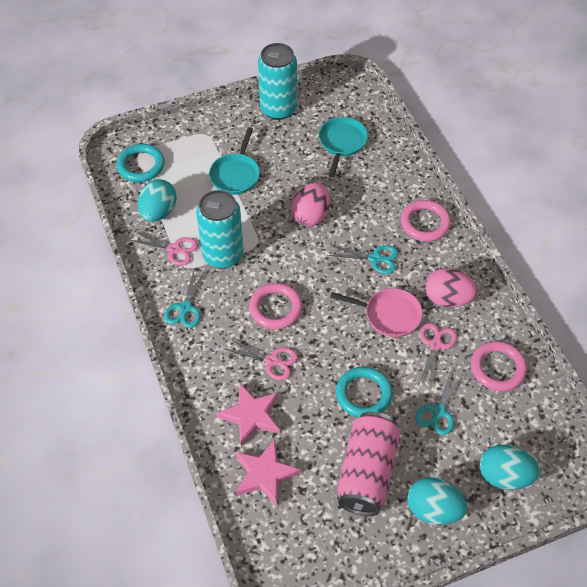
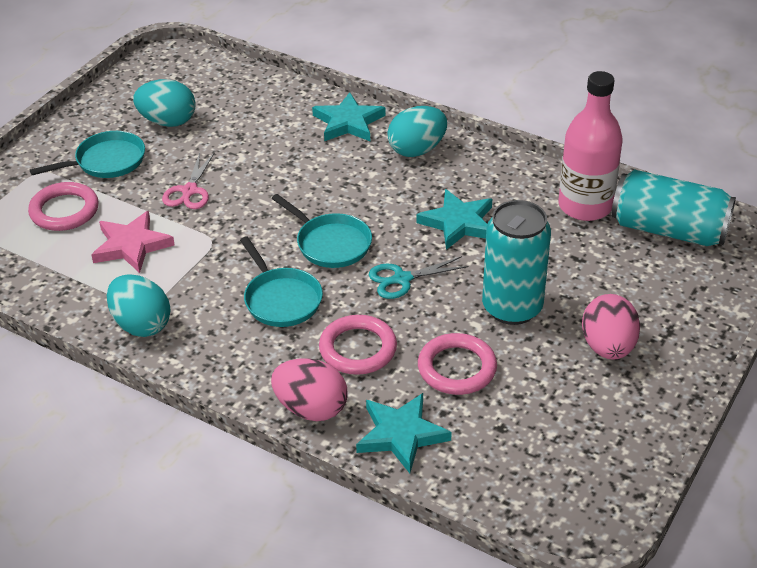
pink bottle: 0 -> 1
pink can: 1 -> 0
pink pan: 1 -> 0
pink scissors: 3 -> 1
pink star: 2 -> 1
turquoise pan: 2 -> 3
turquoise ring: 2 -> 0
turquoise scissors: 3 -> 1
turquoise star: 0 -> 3

